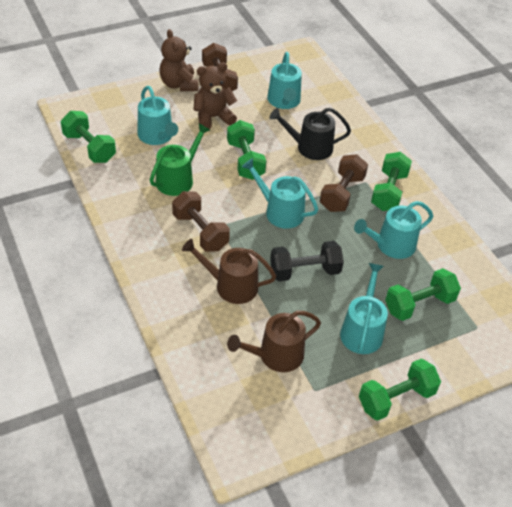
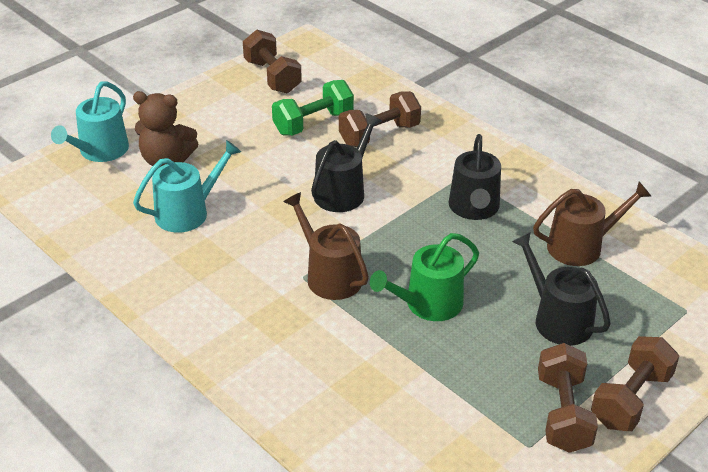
black dumbbell: 1 -> 0
black watering can: 1 -> 3
brown dumbbell: 3 -> 4
brown teddy bear: 2 -> 1
green dumbbell: 5 -> 1
turquoise watering can: 5 -> 2

